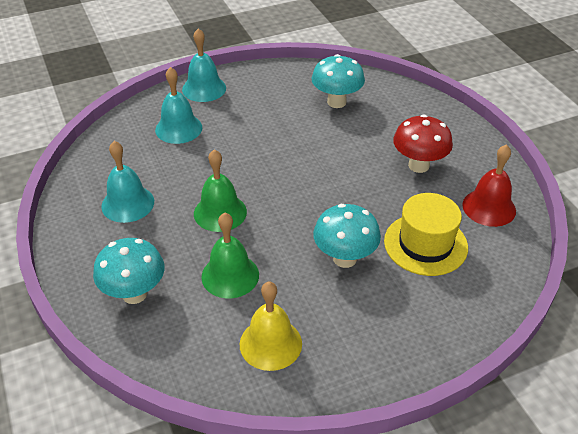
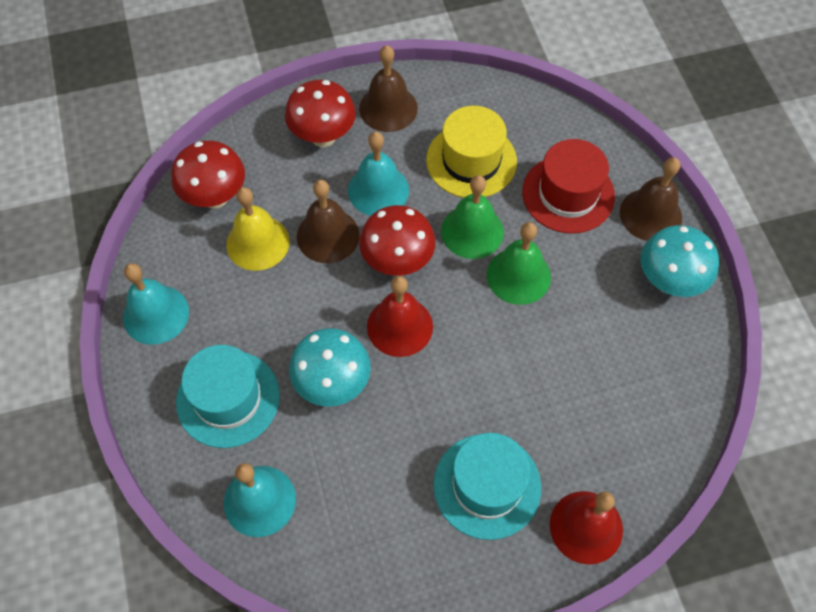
brown bell: 0 -> 3
red bell: 1 -> 2
red hat: 0 -> 1
red mushroom: 1 -> 3
turquoise hat: 0 -> 2
turquoise mushroom: 3 -> 2

